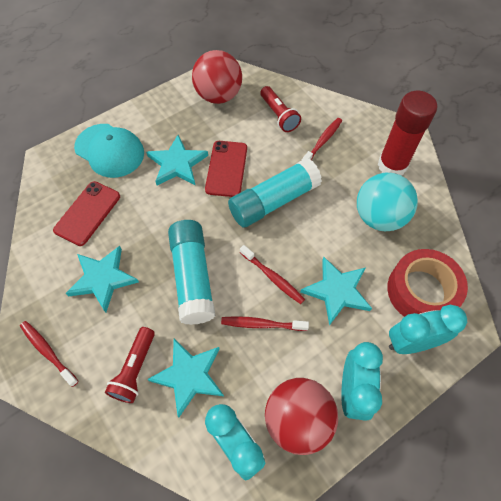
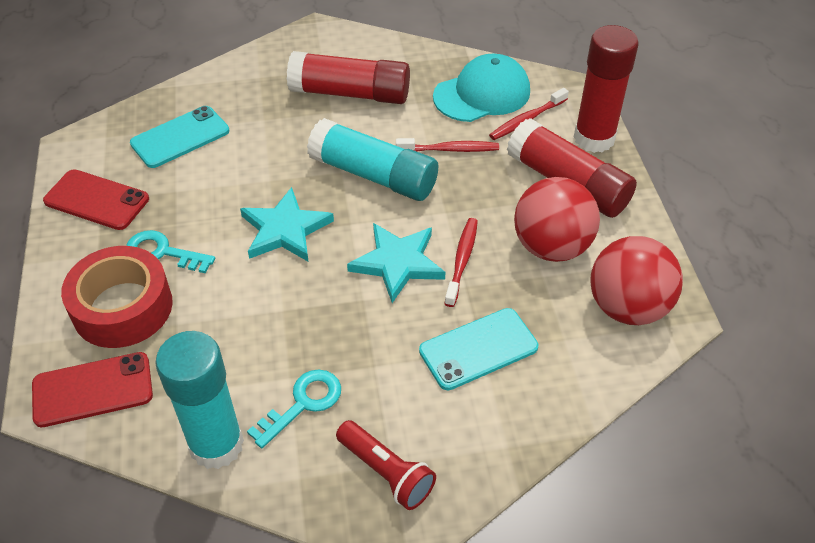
red flashlight: 2 -> 1
red glue stick: 1 -> 3
red toothbrush: 4 -> 3
turquoise ball: 1 -> 0
turquoise clock: 3 -> 0
turquoise key: 0 -> 2
turquoise phone: 0 -> 2
turquoise star: 4 -> 2

